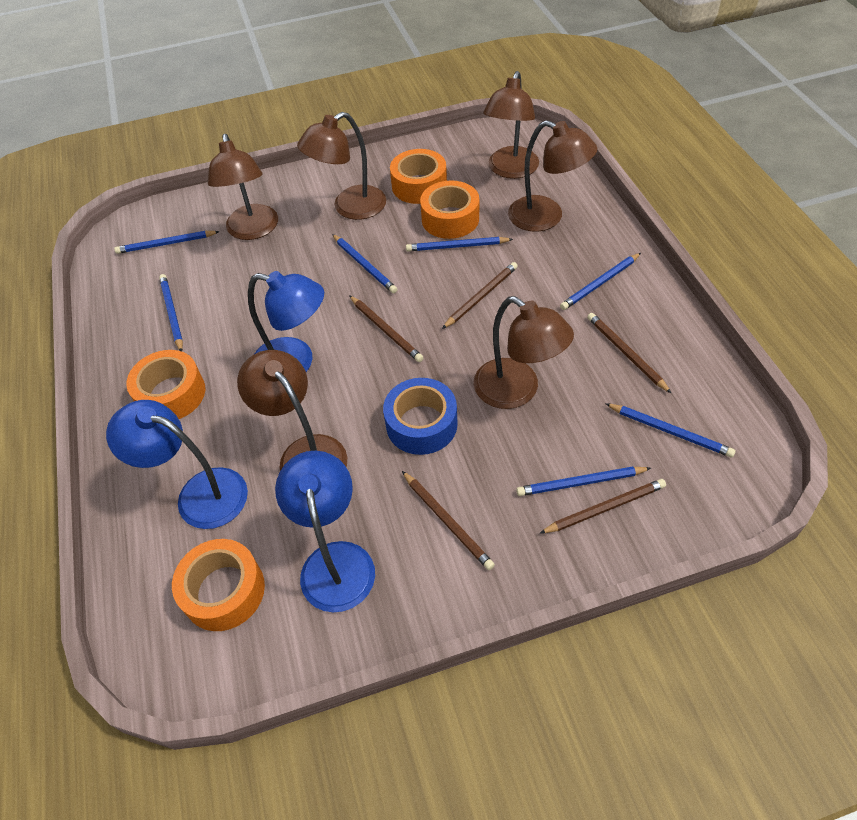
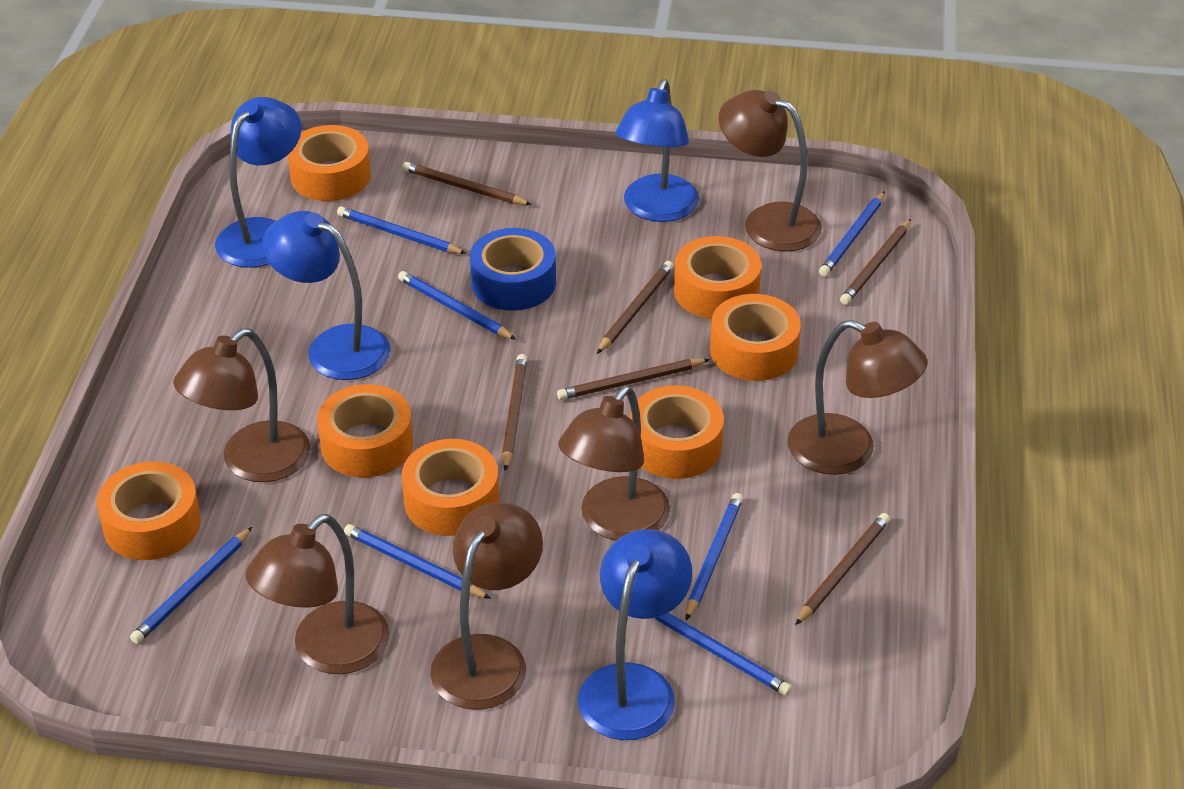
blue lamp: 3 -> 4
brown pencil: 5 -> 6
orange tape: 4 -> 7

